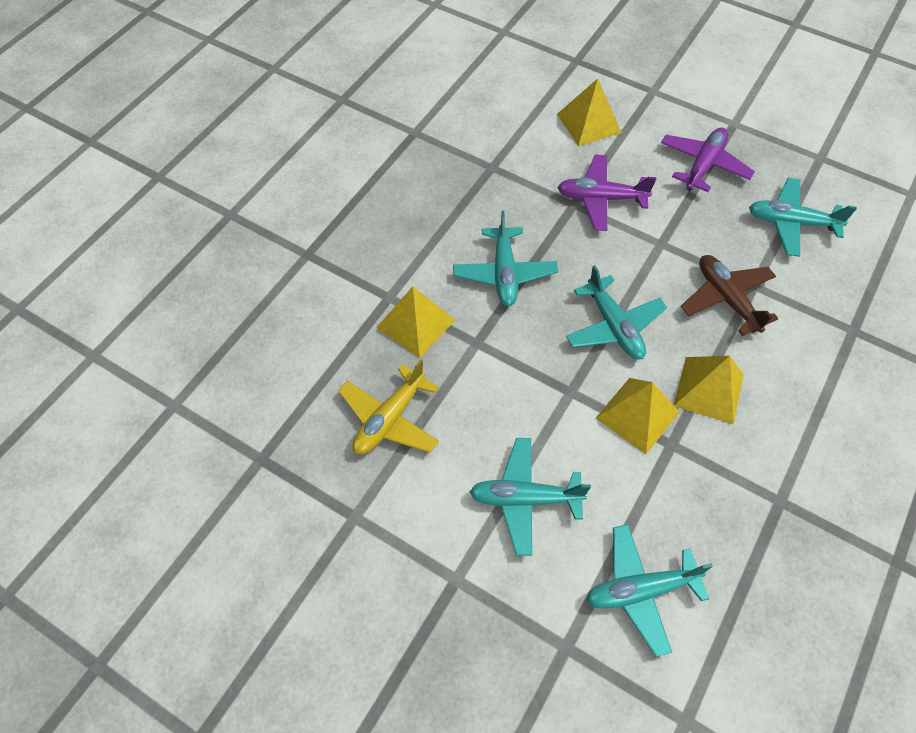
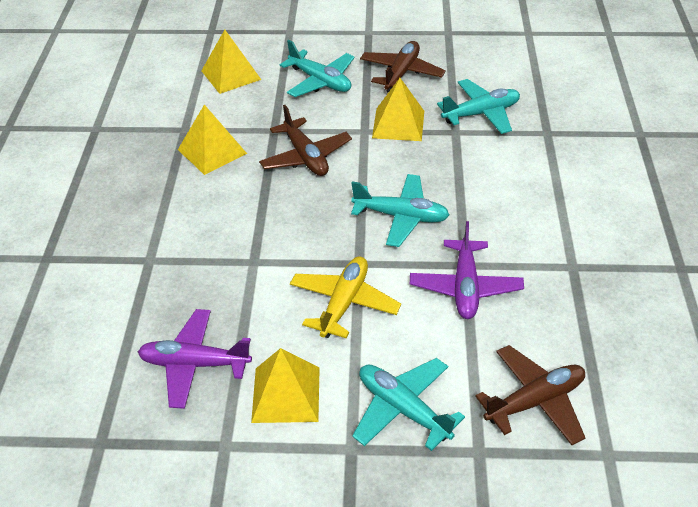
brown plane: 1 -> 3
turquoise plane: 5 -> 4

